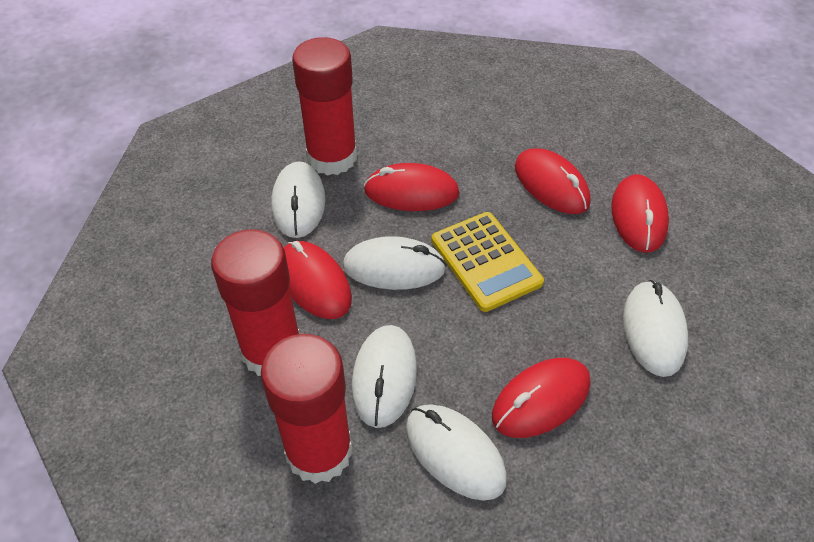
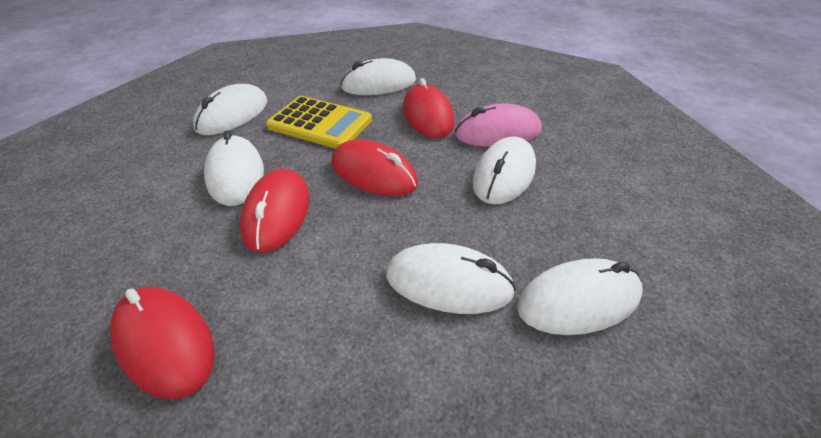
pink mouse: 0 -> 1
red glue stick: 3 -> 0
red mouse: 5 -> 4
white mouse: 5 -> 6

